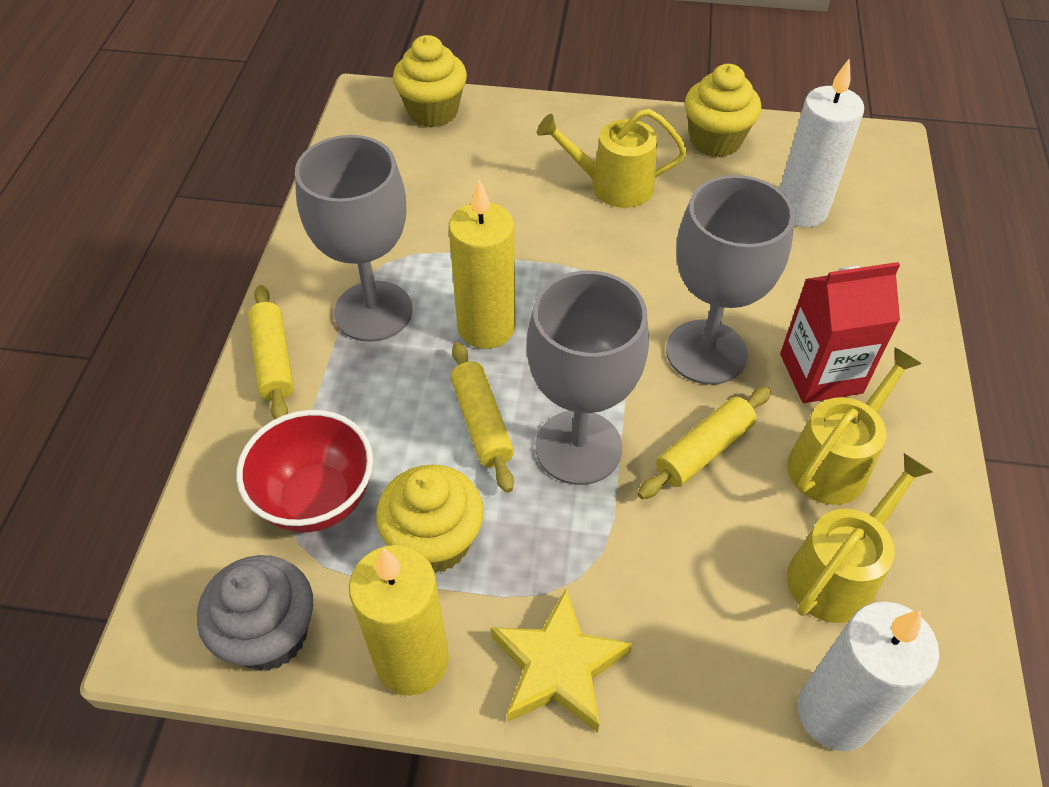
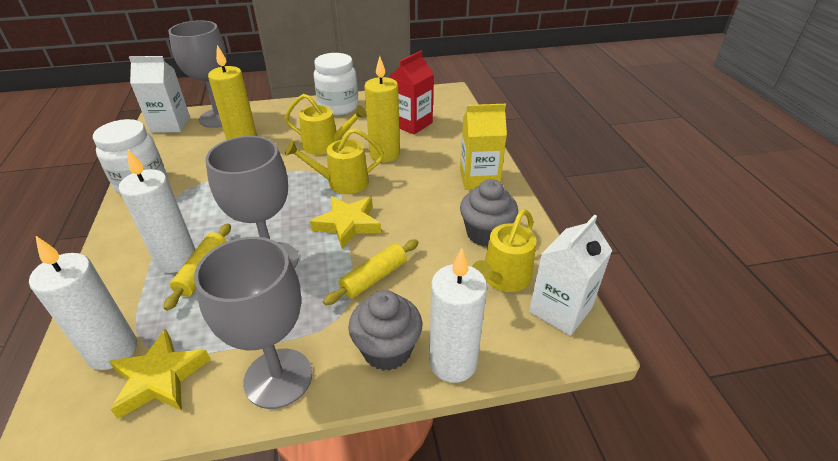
grey cupcake: 1 -> 2
red bowl: 1 -> 0
white candle: 2 -> 3
white carton: 0 -> 2
white jar: 0 -> 2
yellow carton: 0 -> 1
yellow cupcake: 3 -> 0
yellow rolling pin: 3 -> 2
yellow star: 1 -> 2

